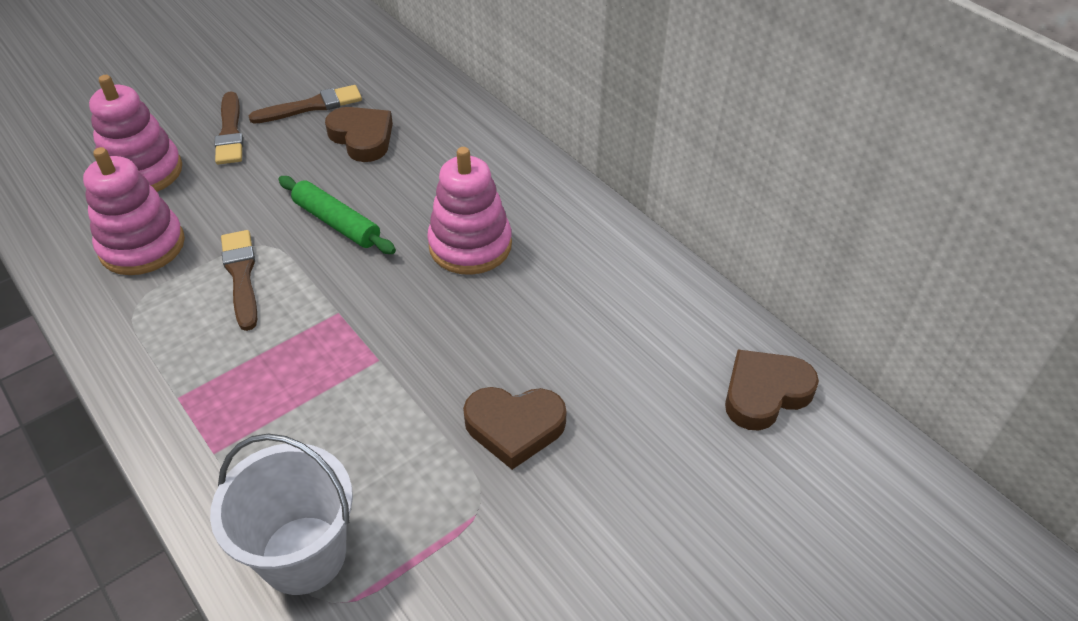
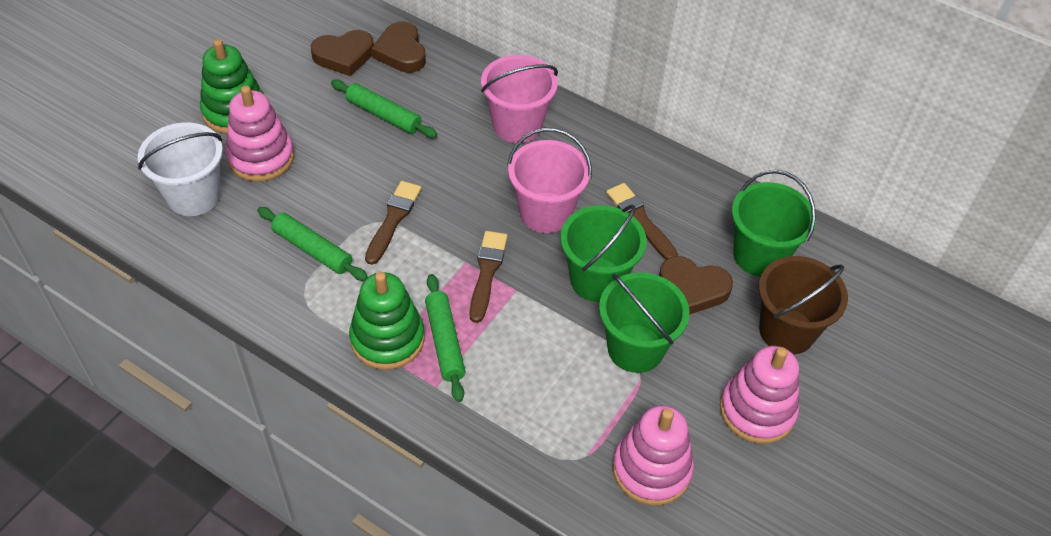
brown bucket: 0 -> 1
green bucket: 0 -> 3
green rolling pin: 1 -> 3
green stacking toy: 0 -> 2
pink bucket: 0 -> 2

